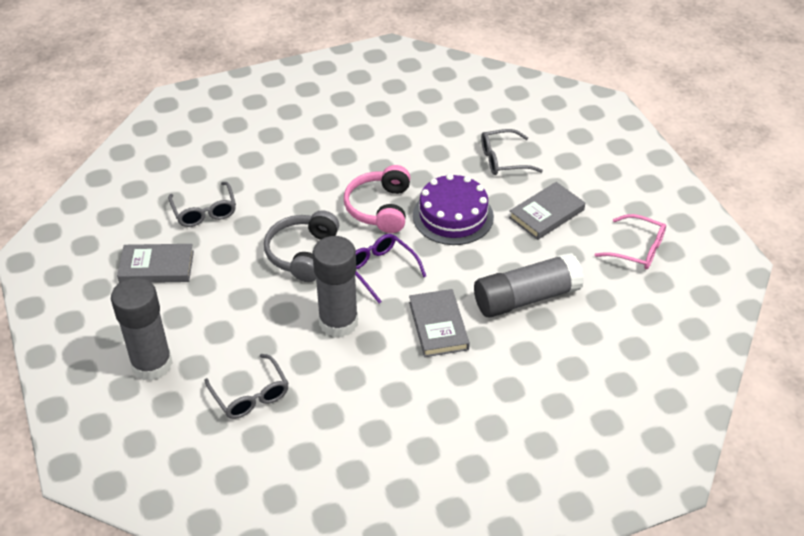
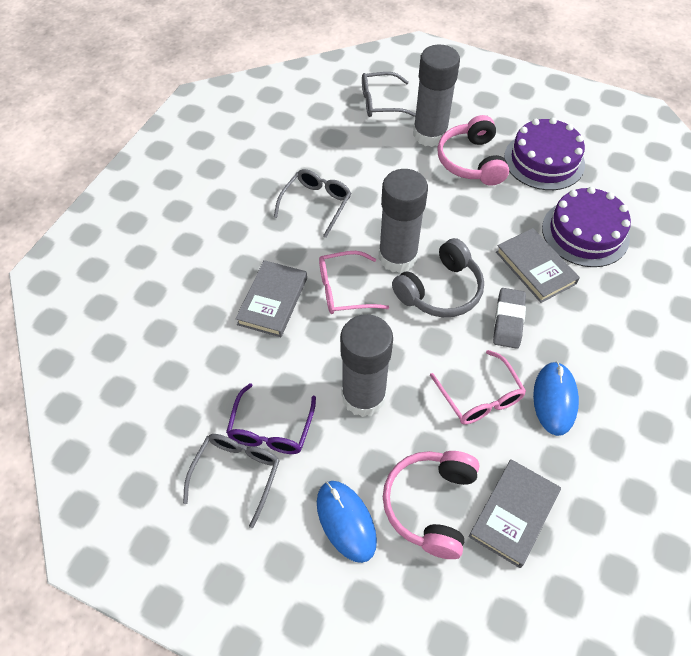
blue mouse: 0 -> 2
grey eraser: 0 -> 1
pink glasses: 1 -> 2
pink headphones: 1 -> 2
purple cake: 1 -> 2

